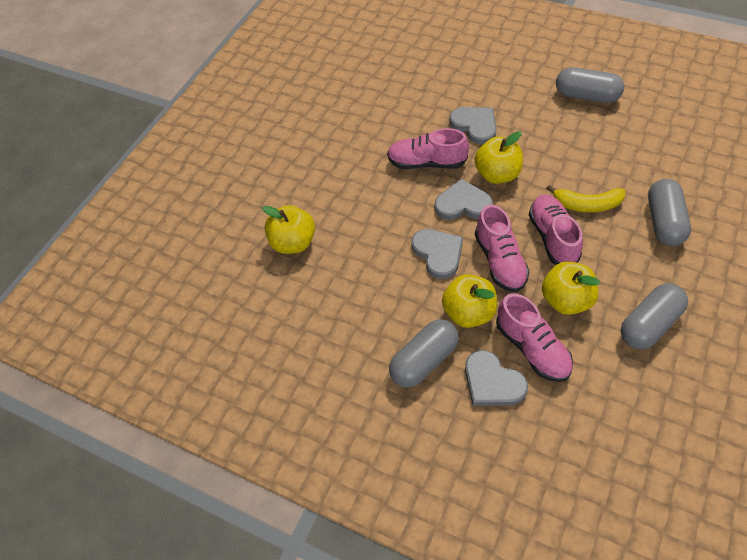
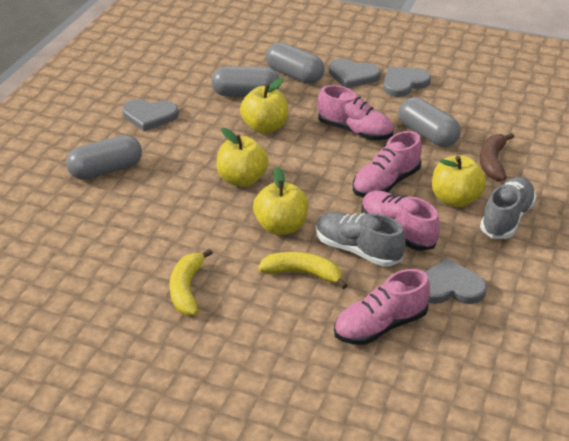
brown banana: 0 -> 1
grey shoe: 0 -> 2
yellow banana: 1 -> 2

